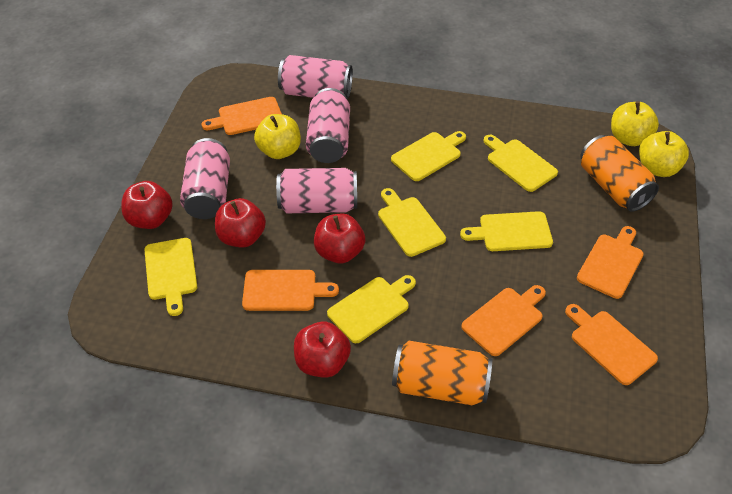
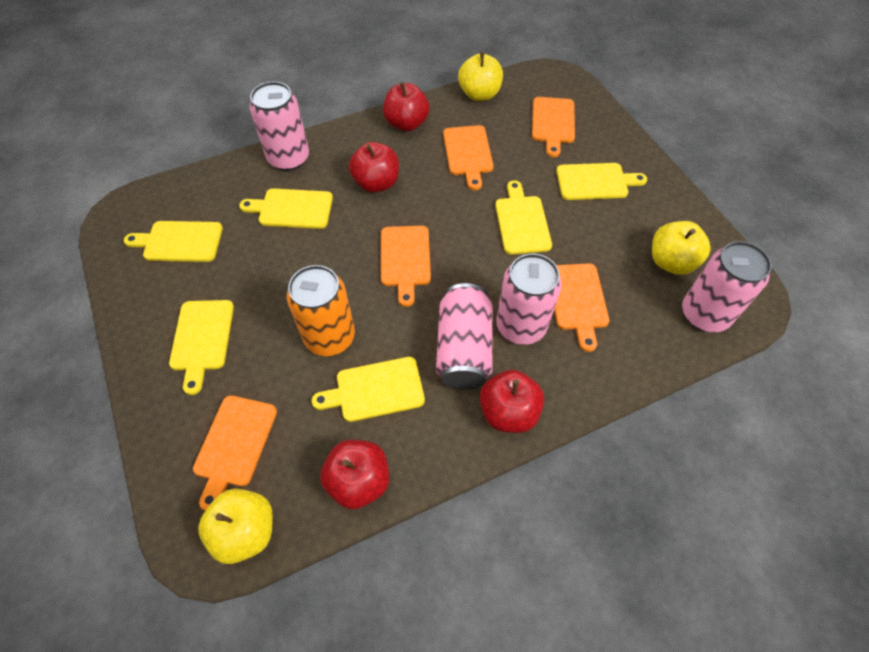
orange can: 2 -> 1

